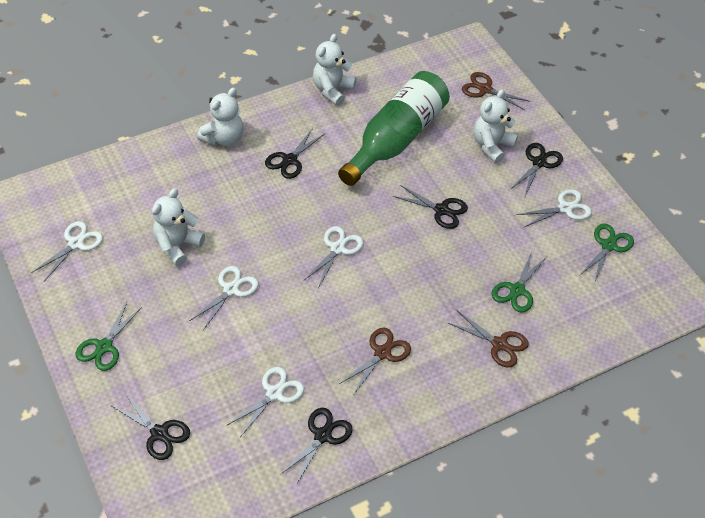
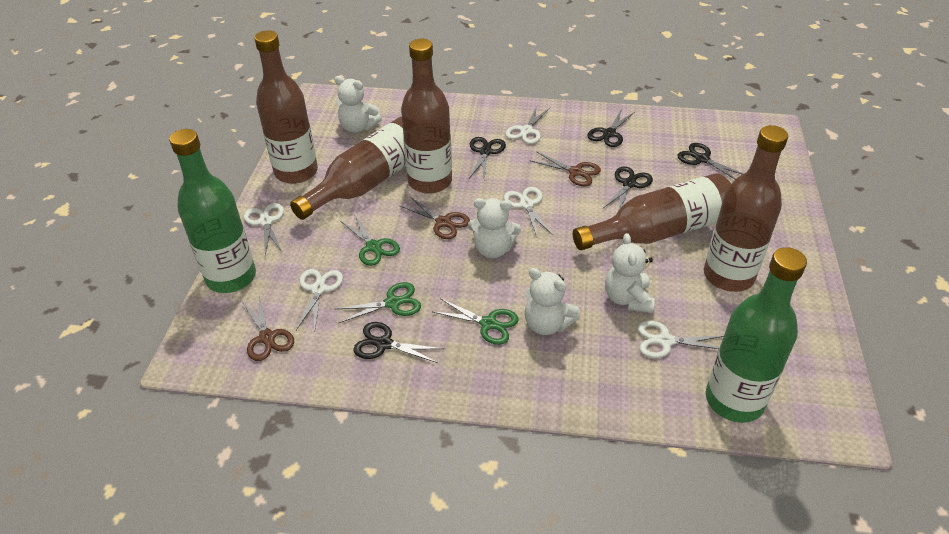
brown bottle: 0 -> 5
green bottle: 1 -> 2

